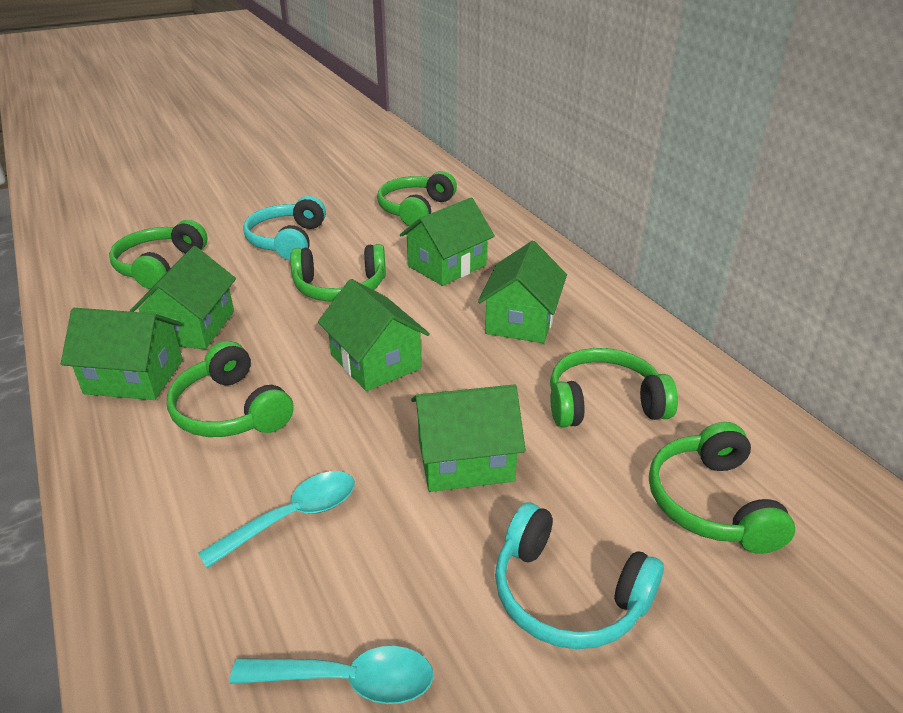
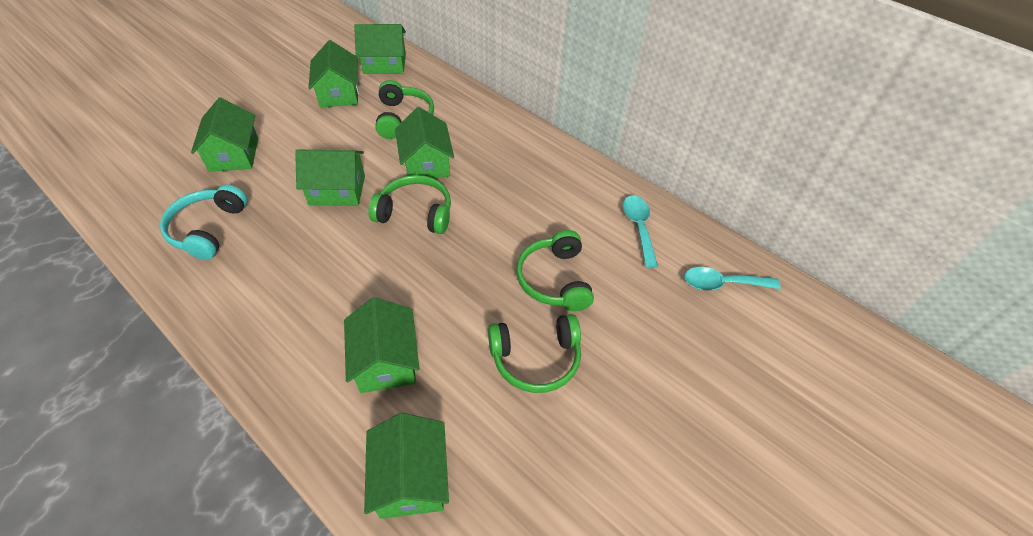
green headphones: 6 -> 4
green house: 6 -> 7
turquoise headphones: 2 -> 1

